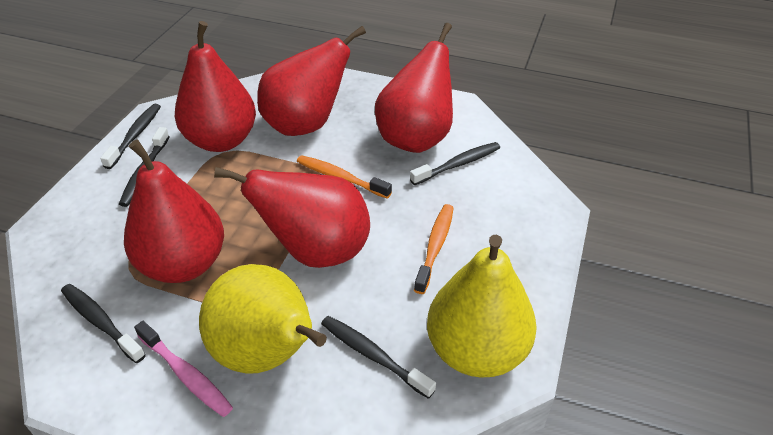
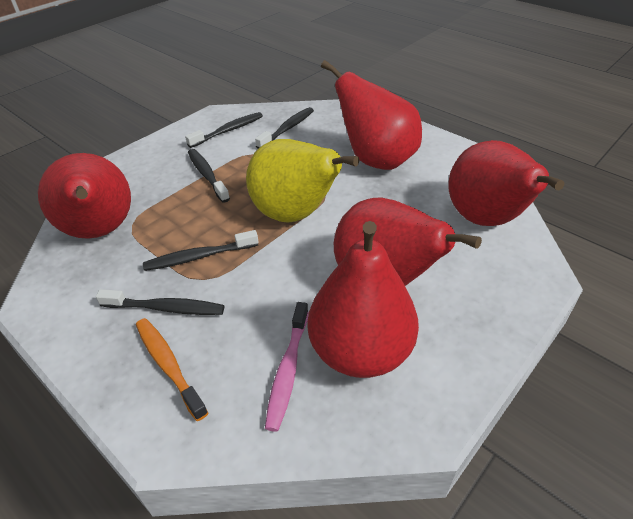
orange toothbrush: 2 -> 1
yellow pear: 2 -> 1

